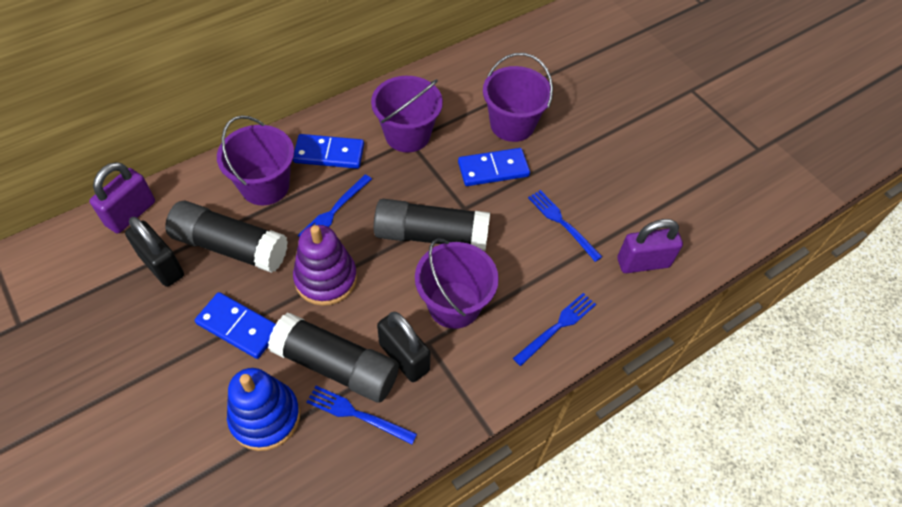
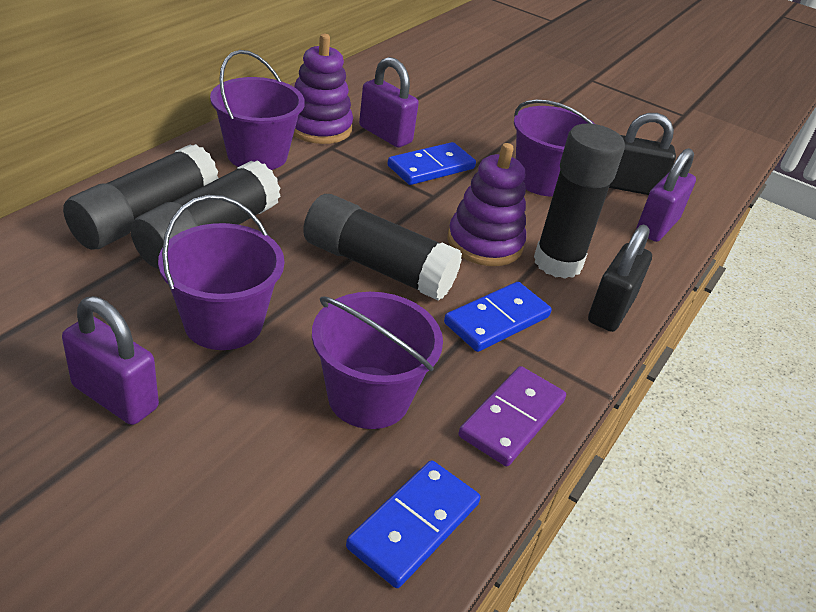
black glue stick: 3 -> 4
blue fork: 4 -> 0
blue stacking toy: 1 -> 0
purple domino: 0 -> 1
purple padlock: 2 -> 3
purple stacking toy: 1 -> 2

